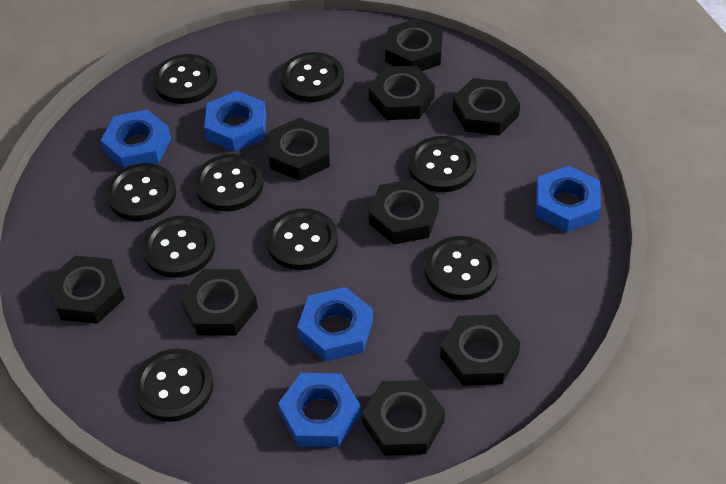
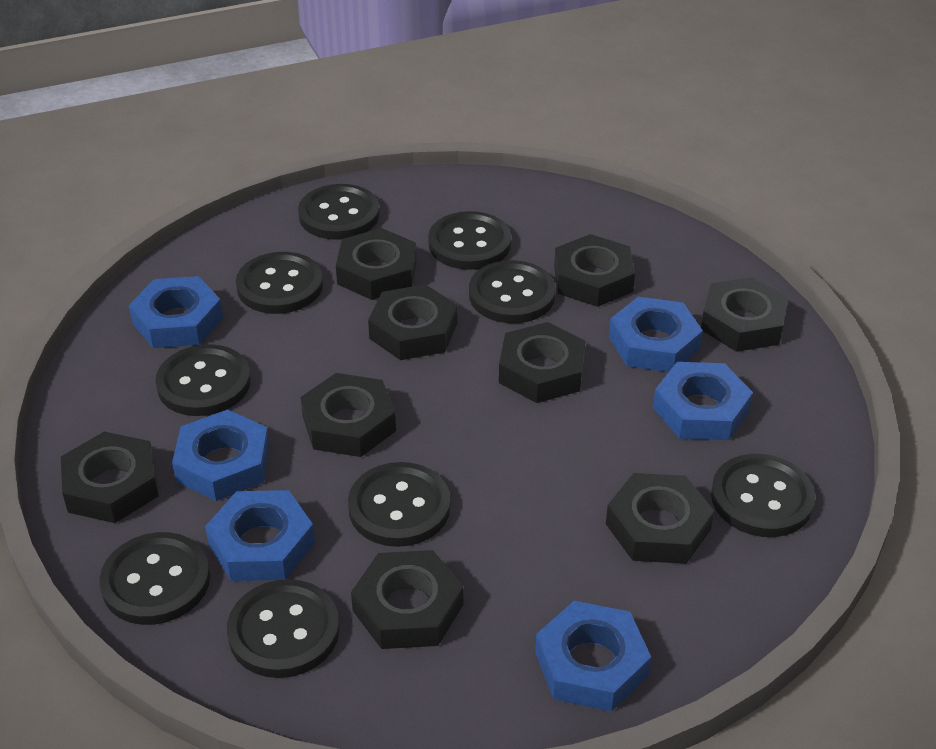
blue nut: 5 -> 6

